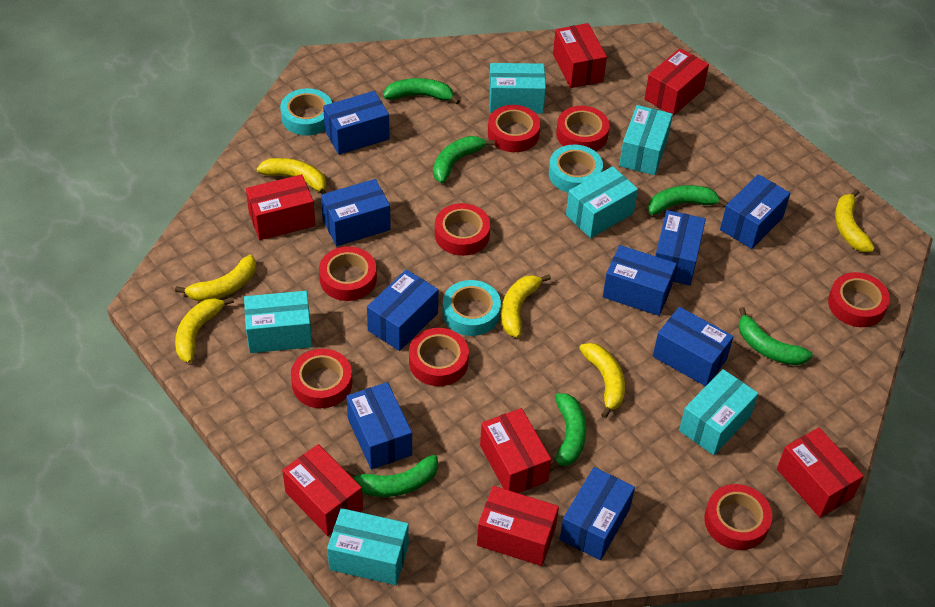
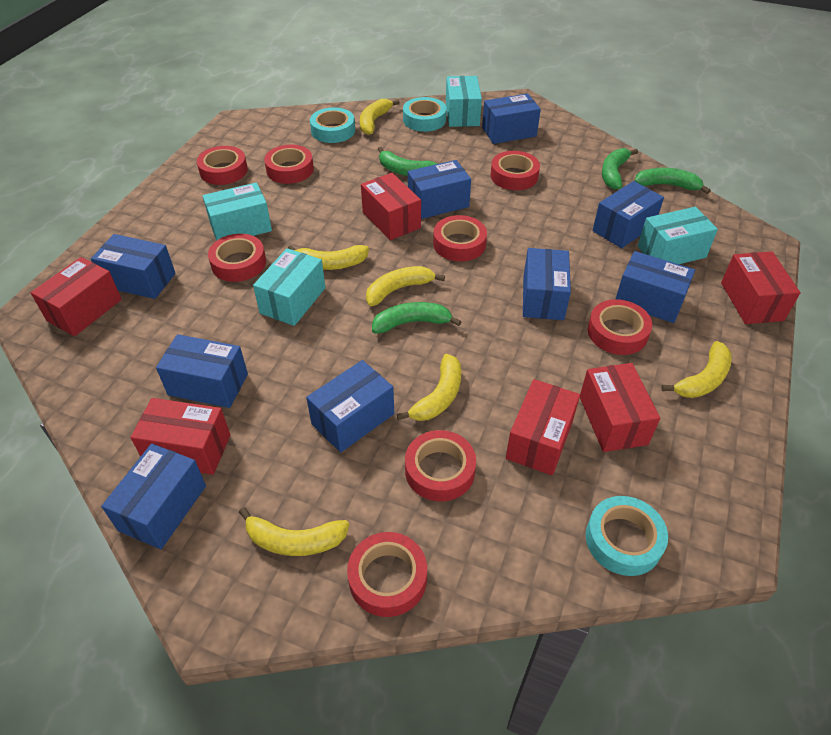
green banana: 6 -> 4
red box: 7 -> 6
turquoise box: 6 -> 4

